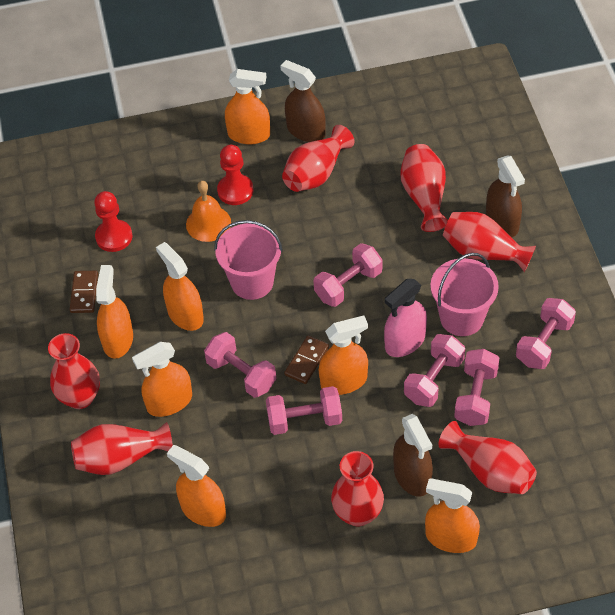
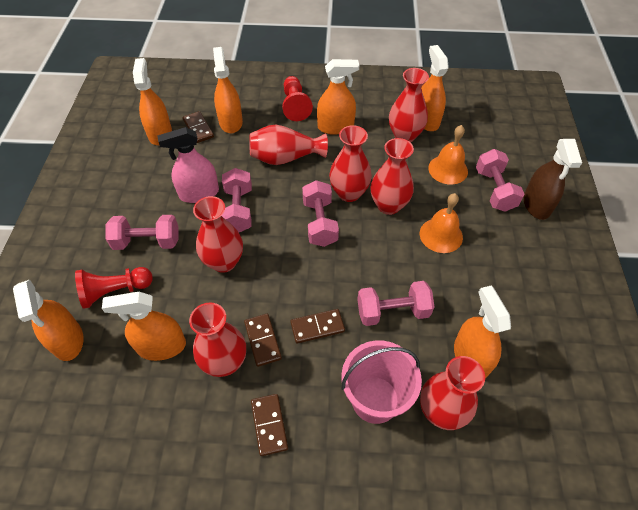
brown domino: 2 -> 4
brown spray bottle: 3 -> 1
orange bell: 1 -> 2
pink bucket: 2 -> 1
pink dumbbell: 6 -> 5

